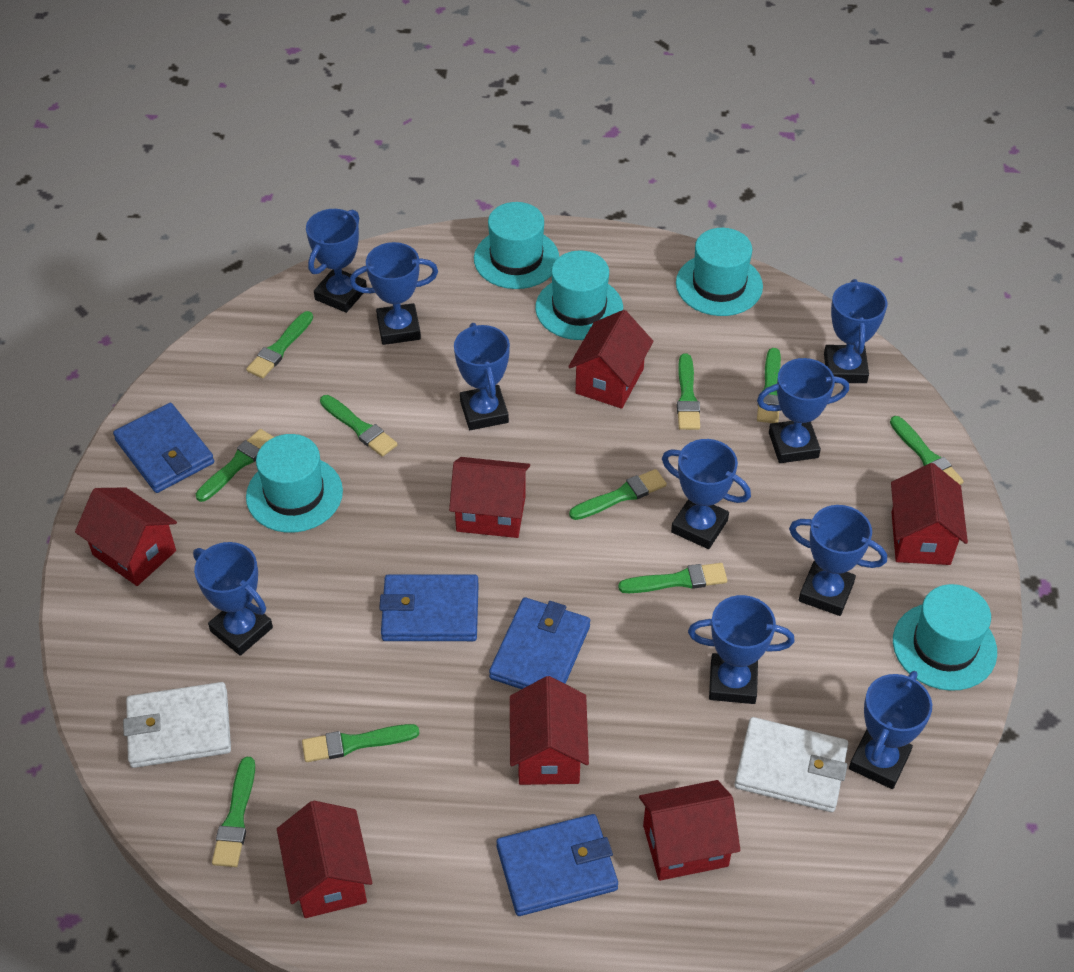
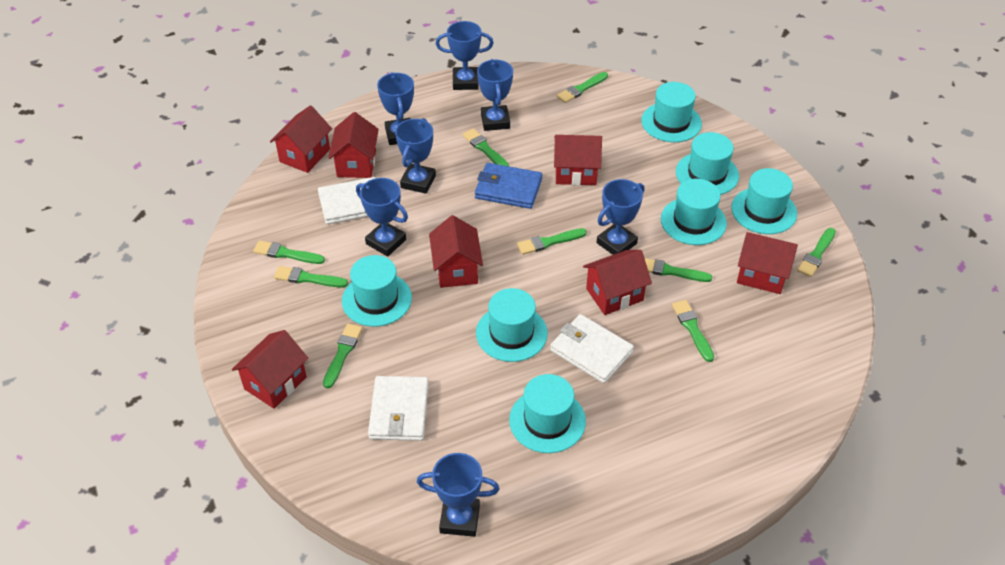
blue trophy: 10 -> 7
blue wallet: 4 -> 1
green brush: 10 -> 9
turquoise hat: 5 -> 7
white wallet: 2 -> 3

